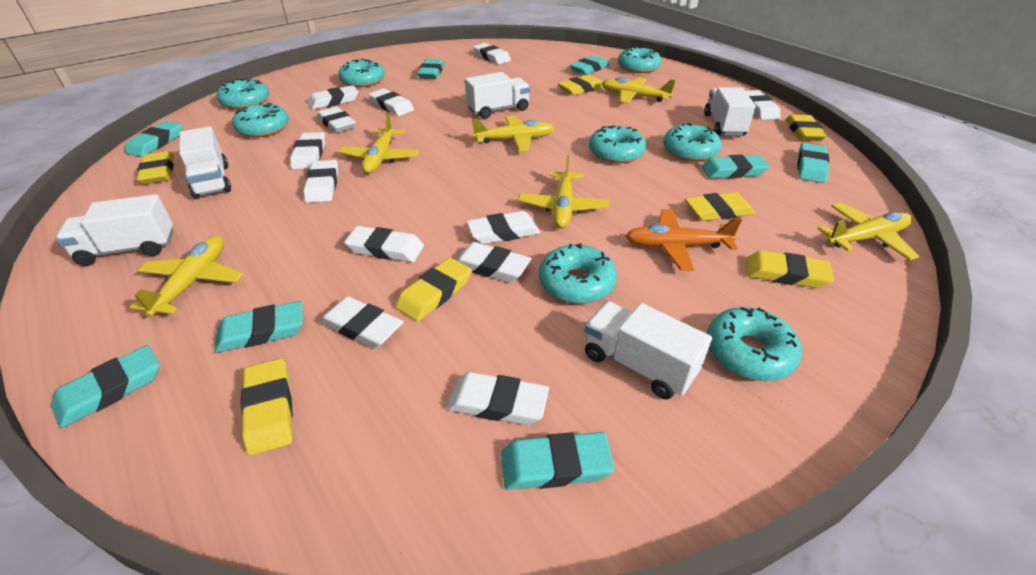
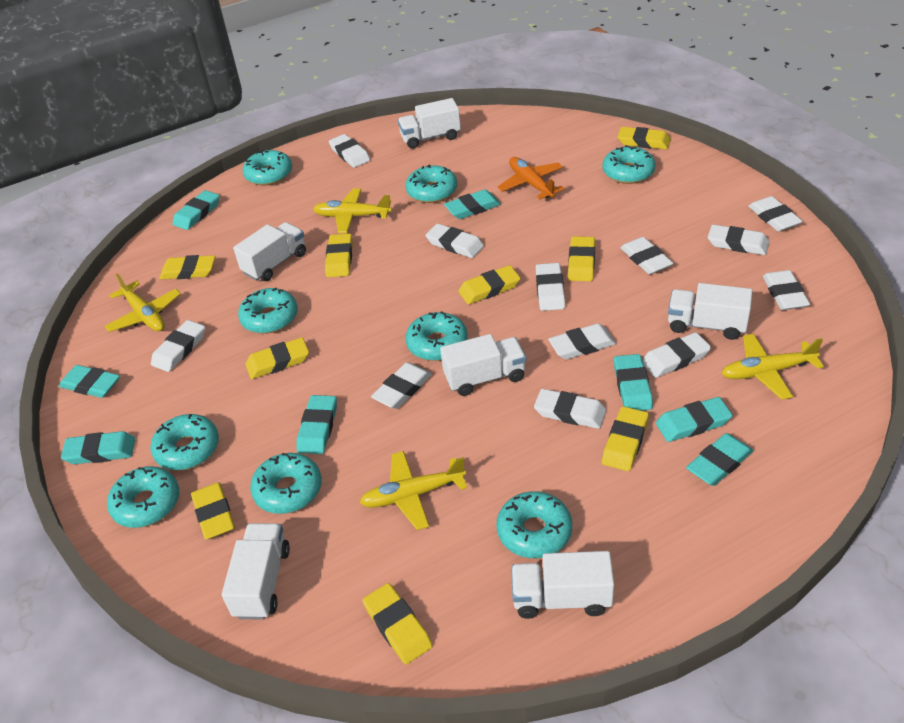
turquoise donut: 8 -> 9
white truck: 5 -> 6
yellow eraser: 7 -> 9
yellow plane: 6 -> 4

